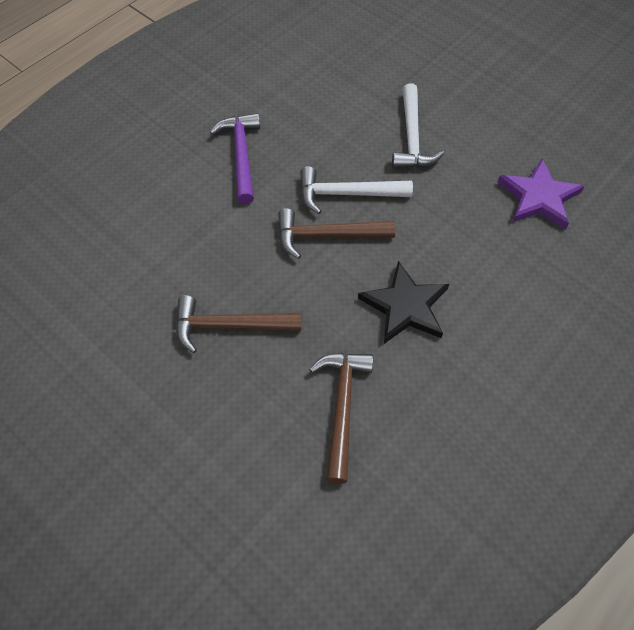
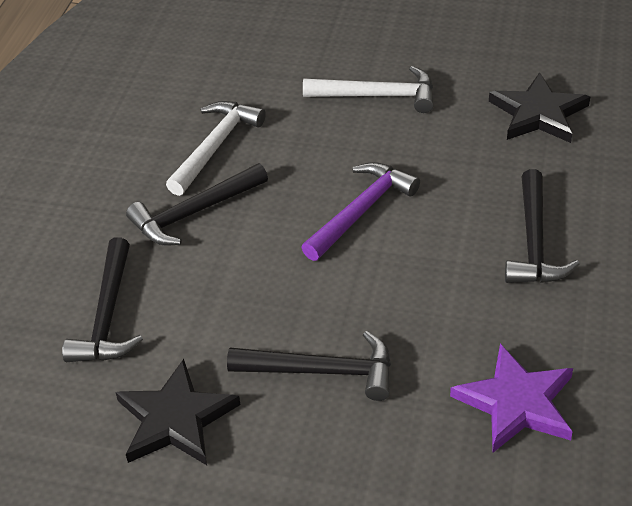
black hammer: 0 -> 4
black star: 1 -> 2
brown hammer: 3 -> 0

